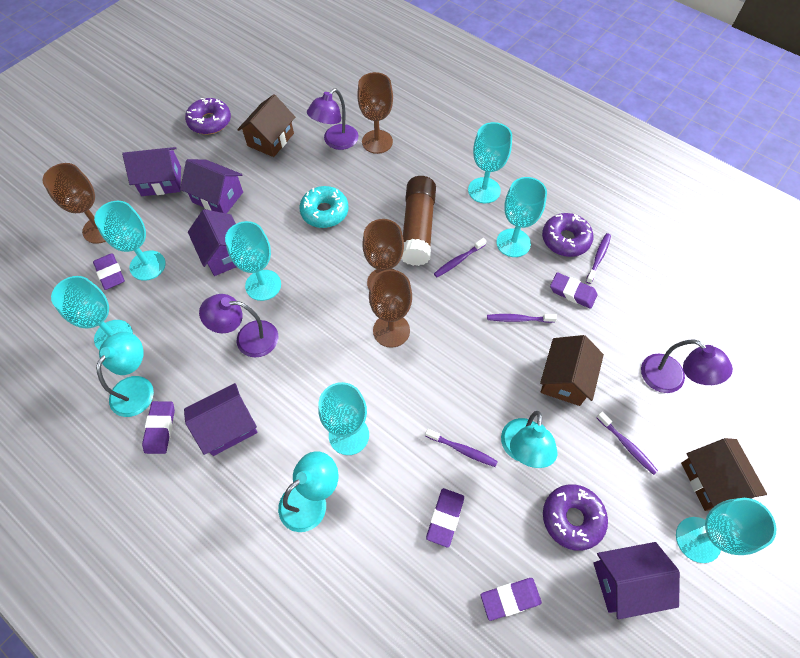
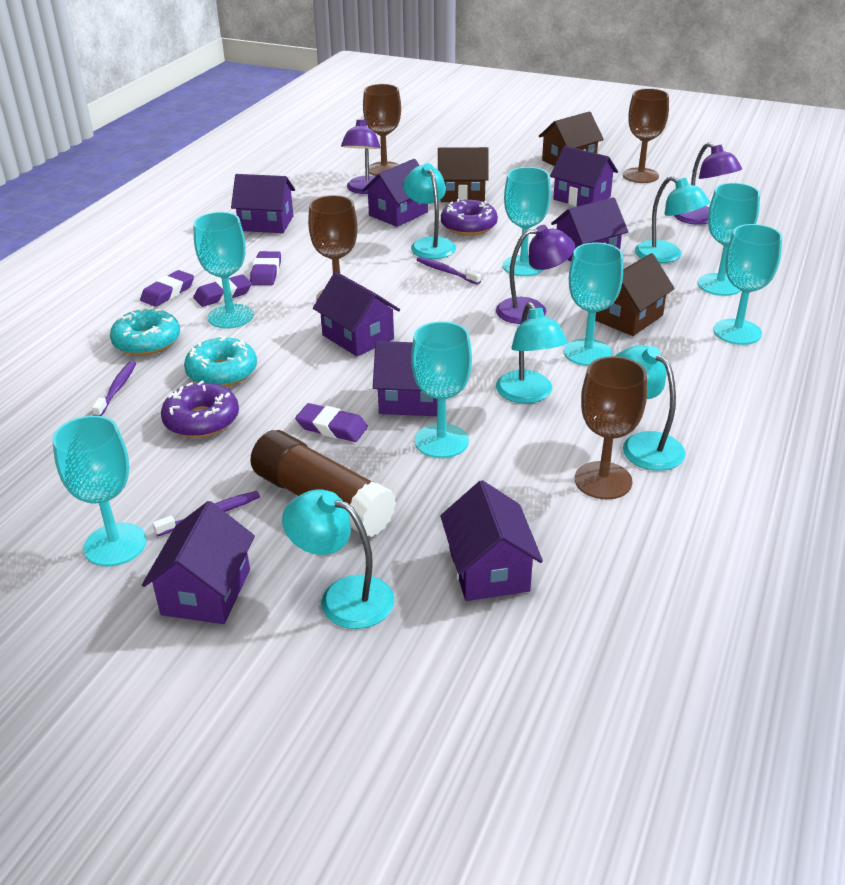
purple donut: 3 -> 2
purple eraser: 5 -> 4
purple house: 5 -> 8
purple toothbrush: 5 -> 3
turquoise donut: 1 -> 2
turquoise lamp: 3 -> 5

